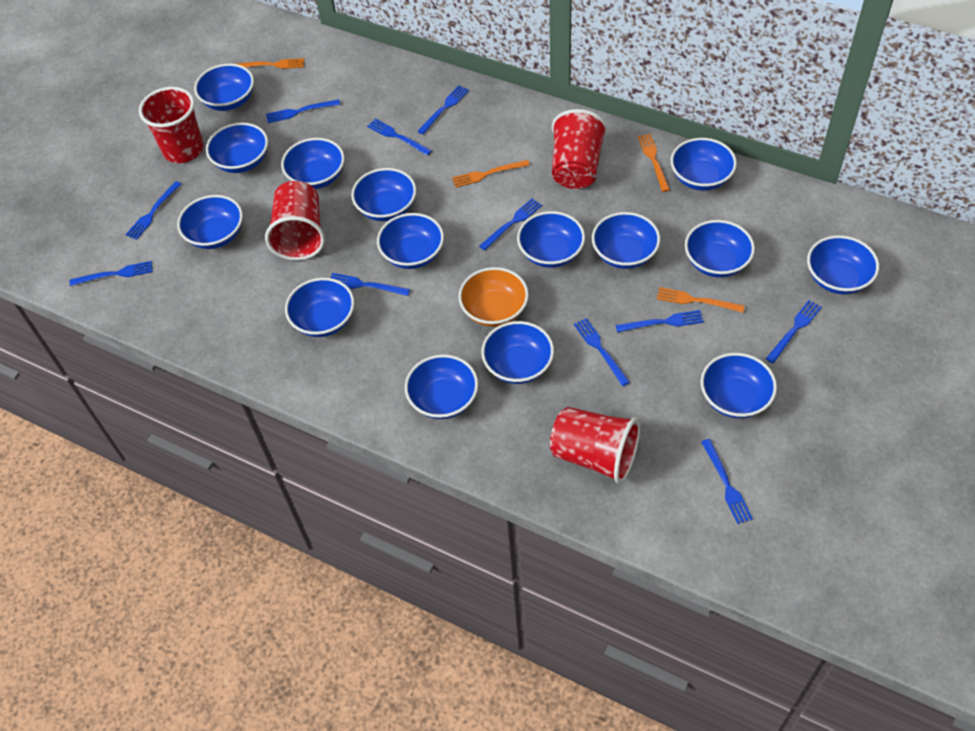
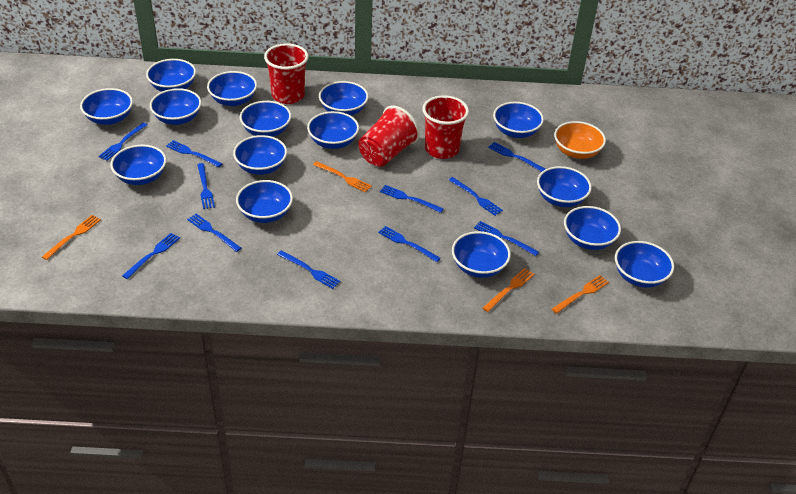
red cup: 4 -> 3

